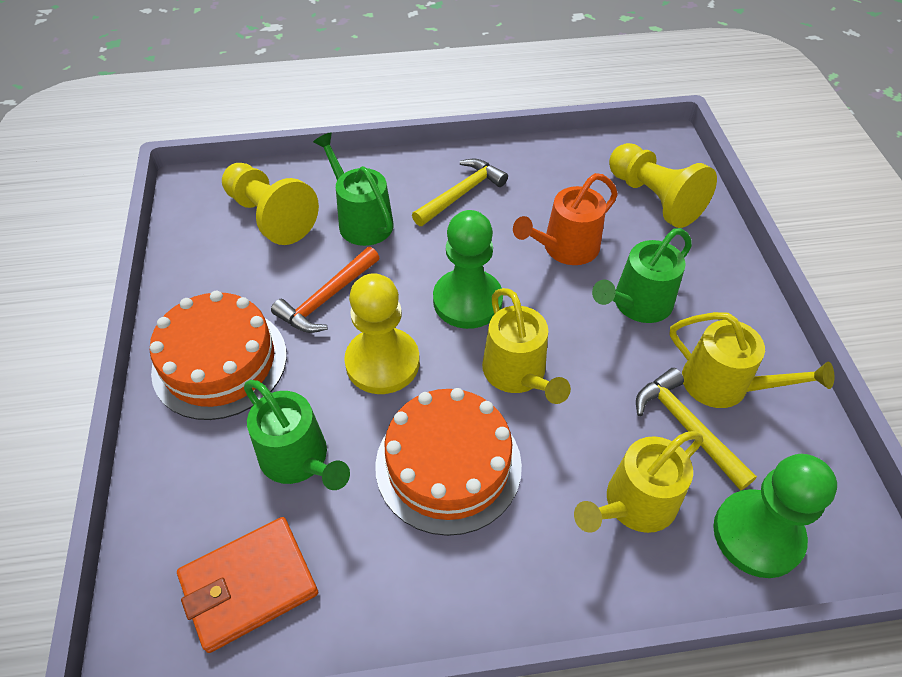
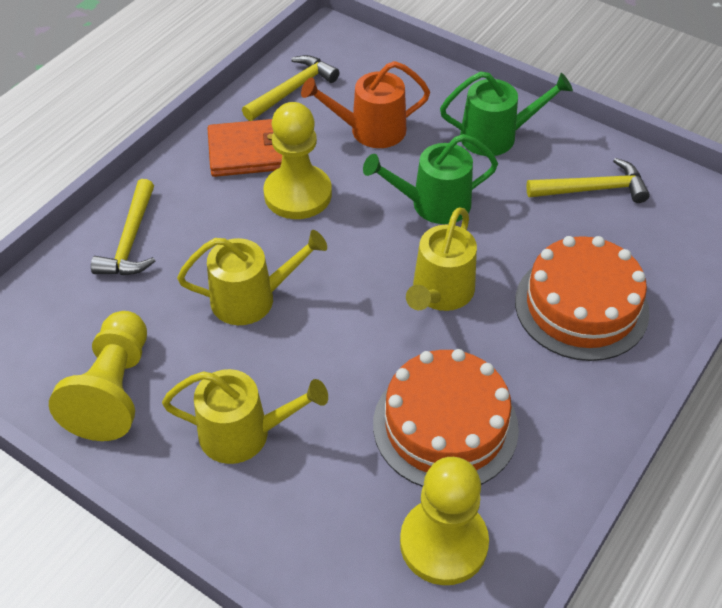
green pawn: 2 -> 0
green watering can: 3 -> 2
orange hammer: 1 -> 0
yellow hammer: 2 -> 3

